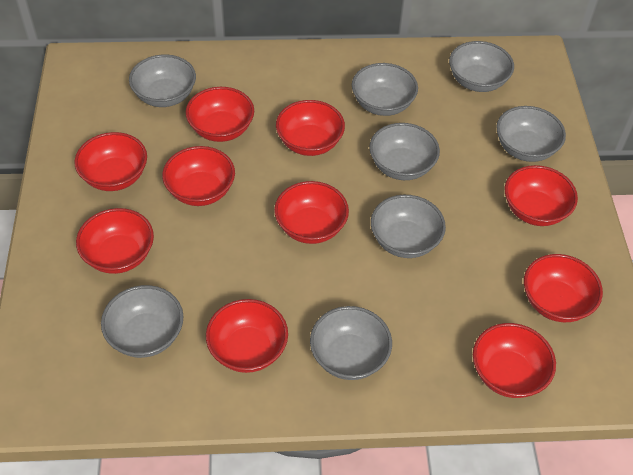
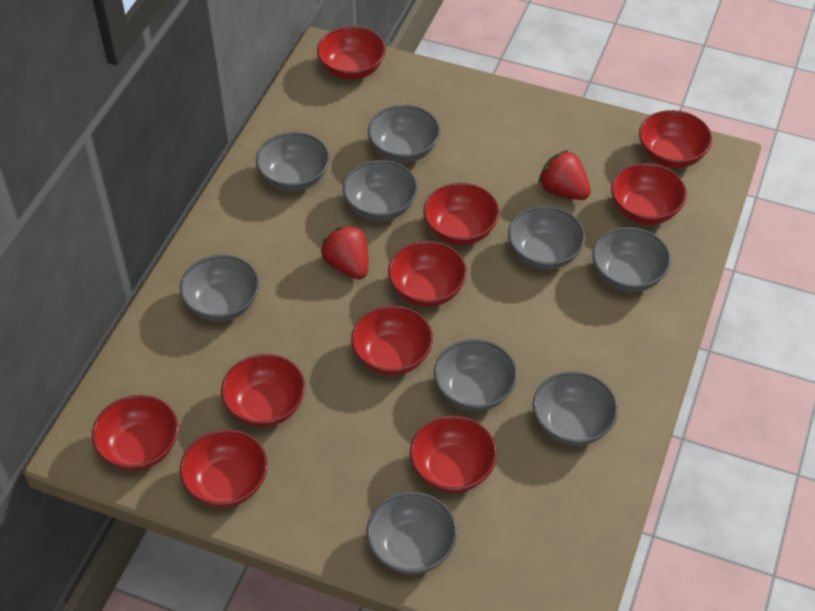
grey bowl: 8 -> 9
red strawberry: 0 -> 2

